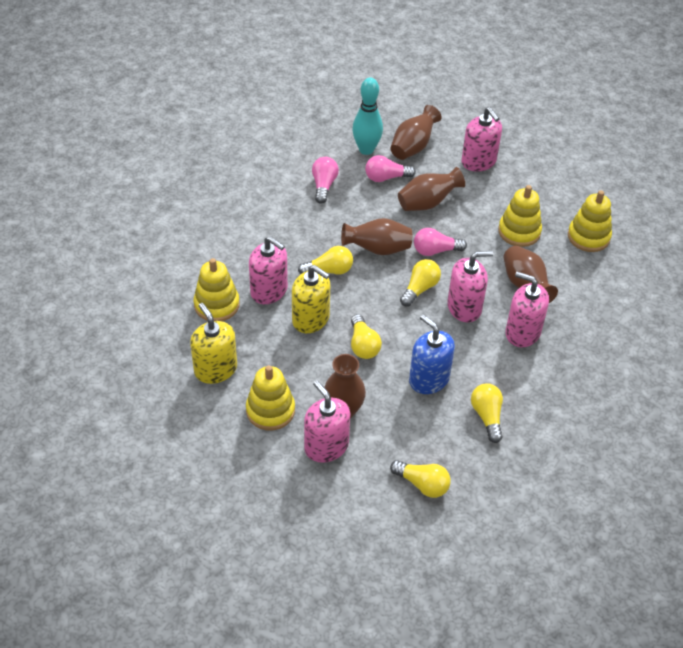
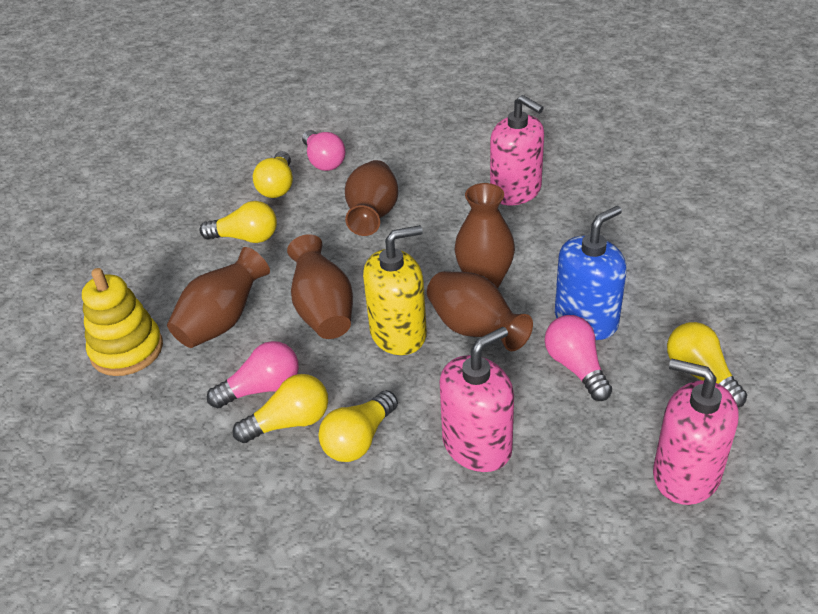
pink soap dispenser: 5 -> 3
turquoise bowling pin: 1 -> 0
yellow soap dispenser: 2 -> 1
yellow stacking toy: 4 -> 1

